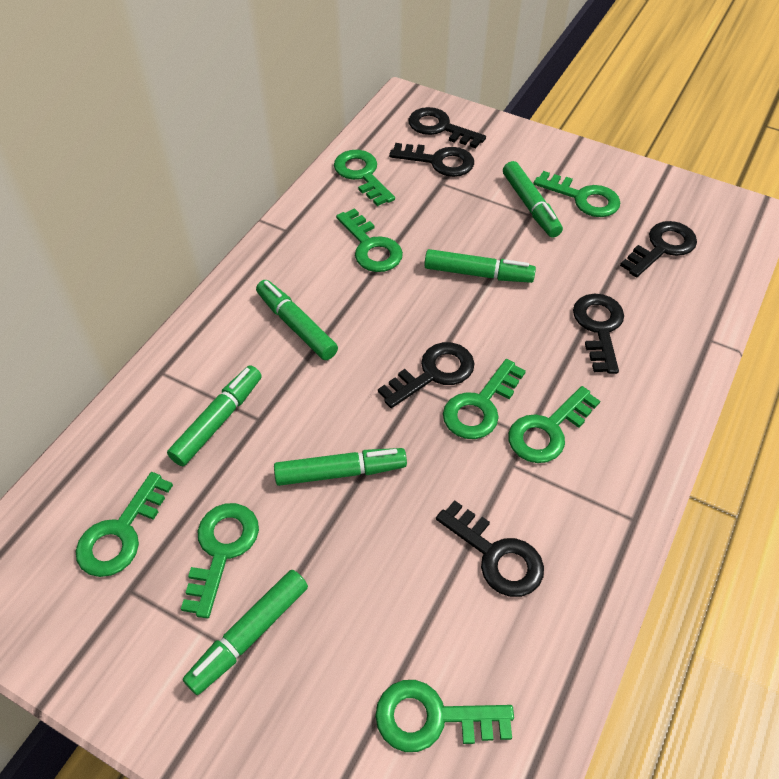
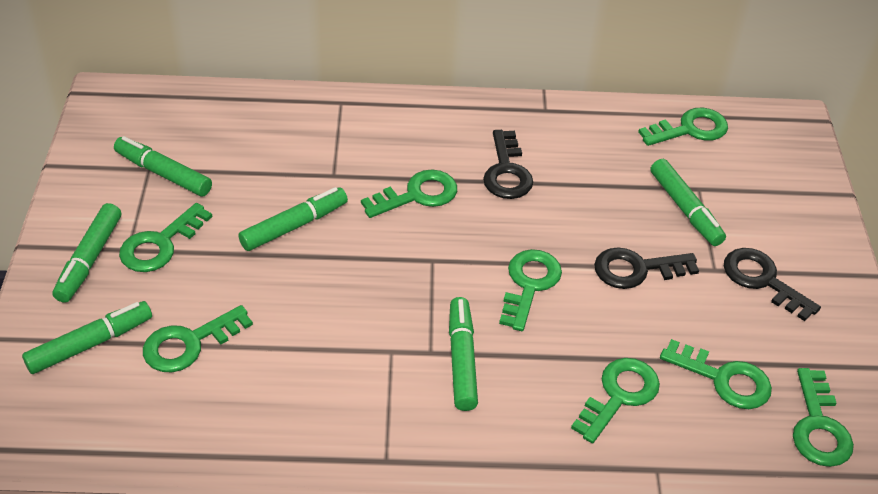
black key: 6 -> 3

